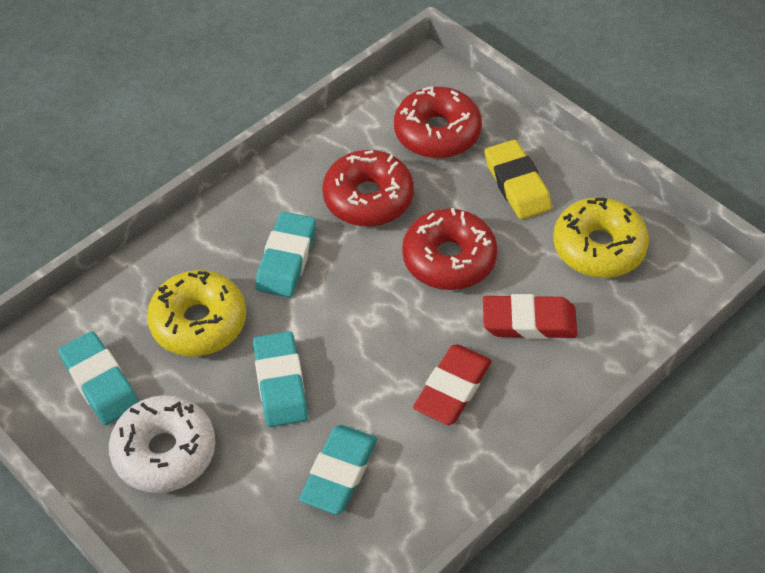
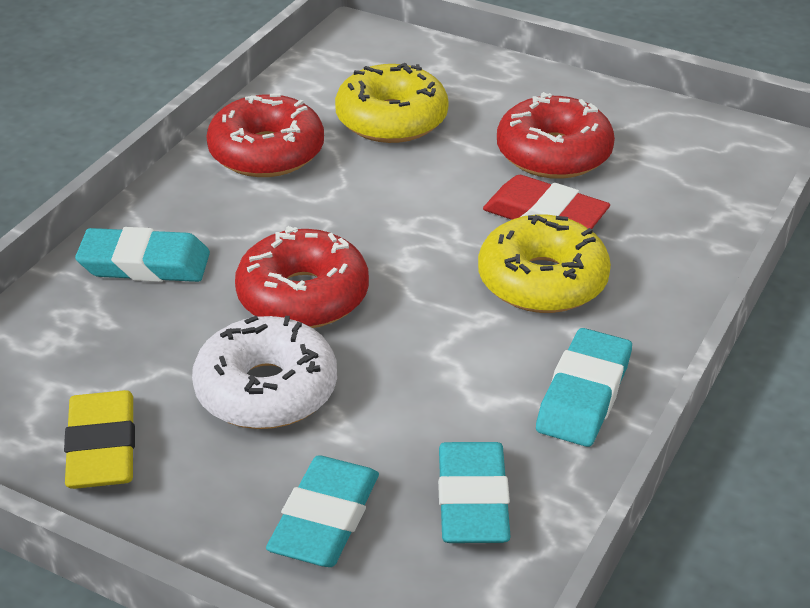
red eraser: 2 -> 1

